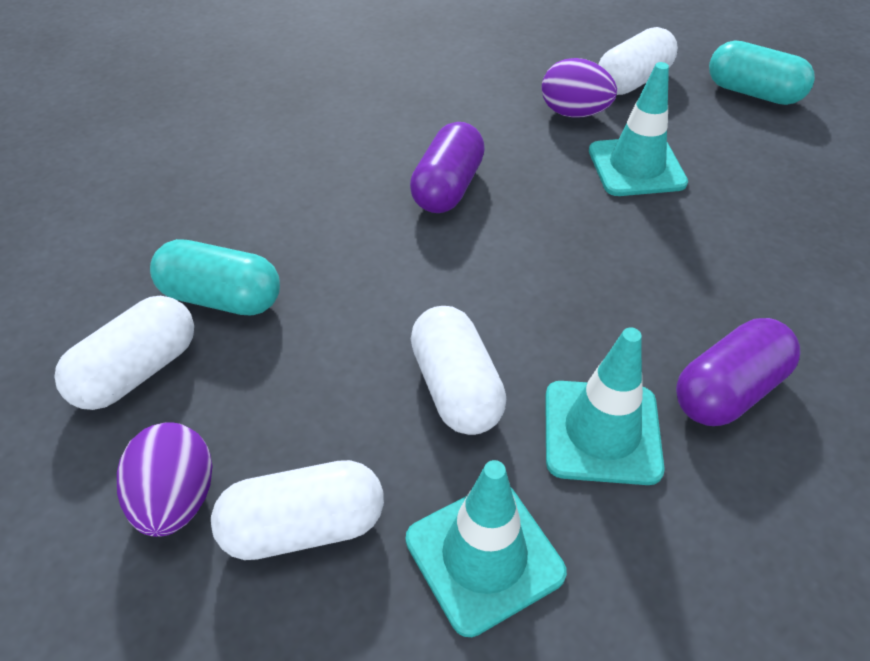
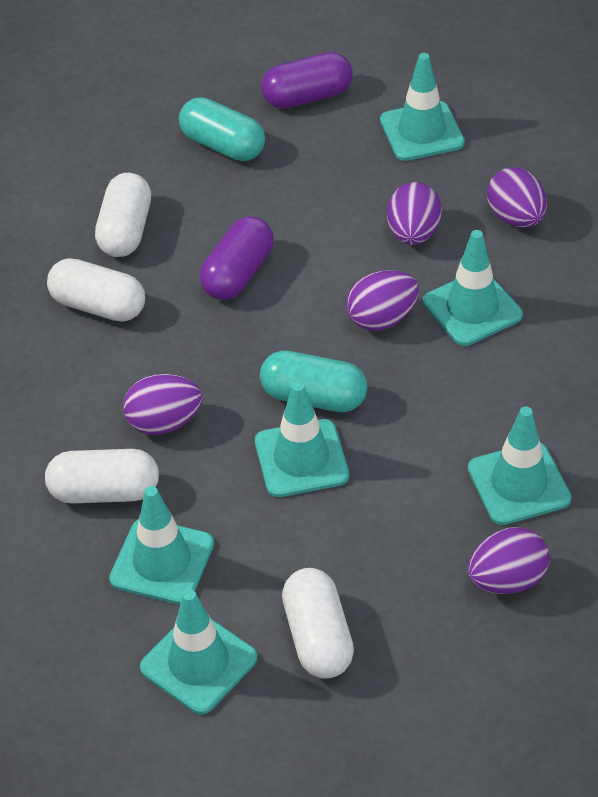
purple egg: 2 -> 5
turquoise traffic cone: 3 -> 6

